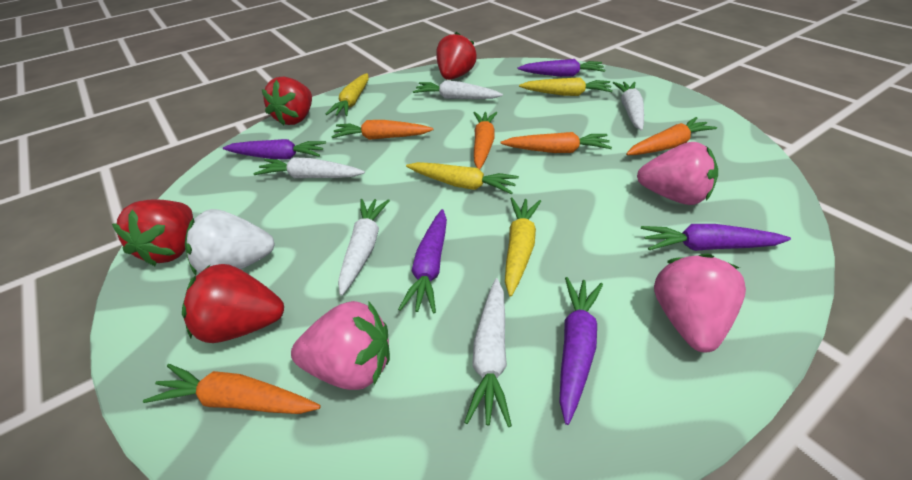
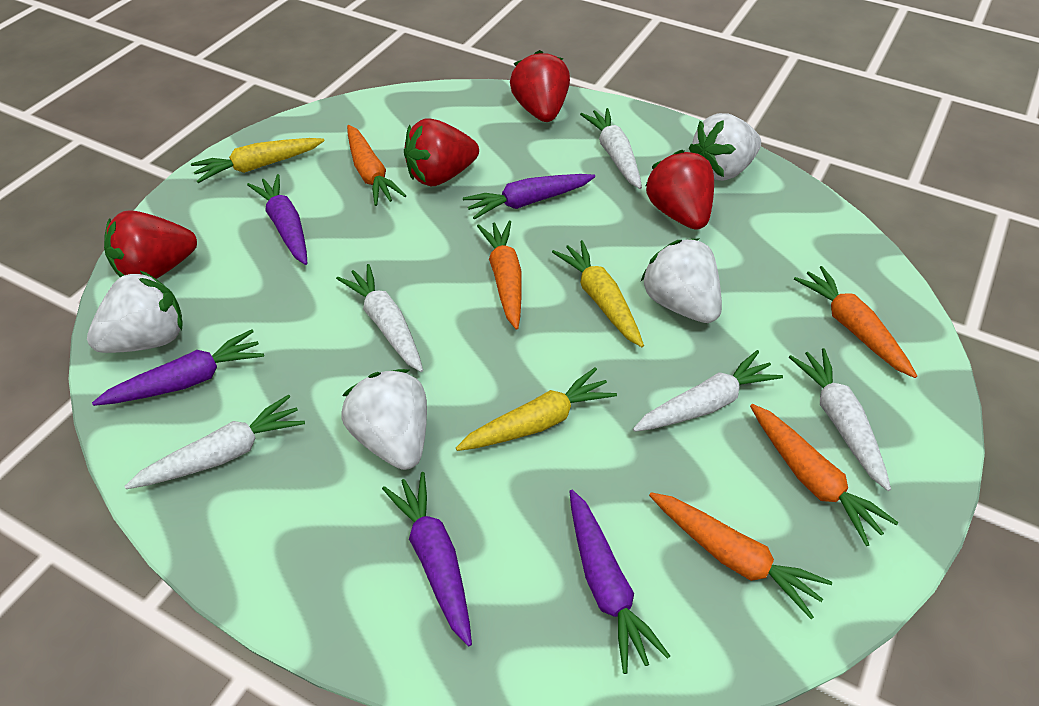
pink strawberry: 3 -> 0
white strawberry: 1 -> 4
yellow carrot: 4 -> 3

